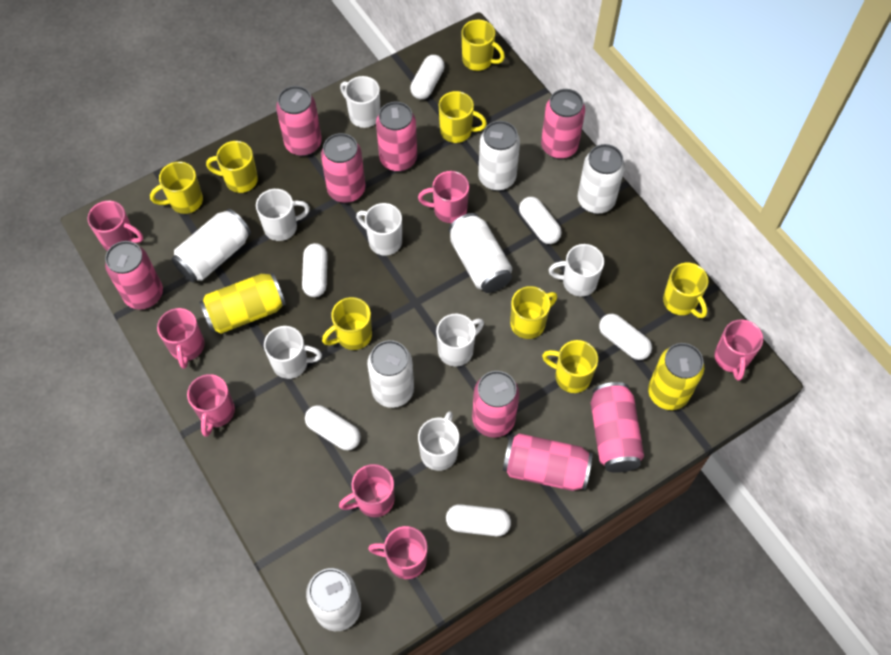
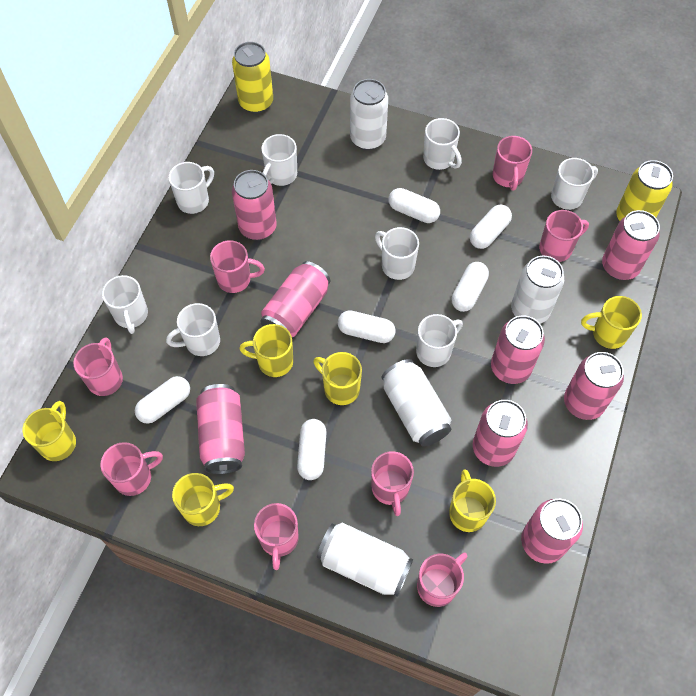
pink mug: 7 -> 8
white can: 6 -> 4
white mug: 7 -> 8
yellow mug: 8 -> 6

